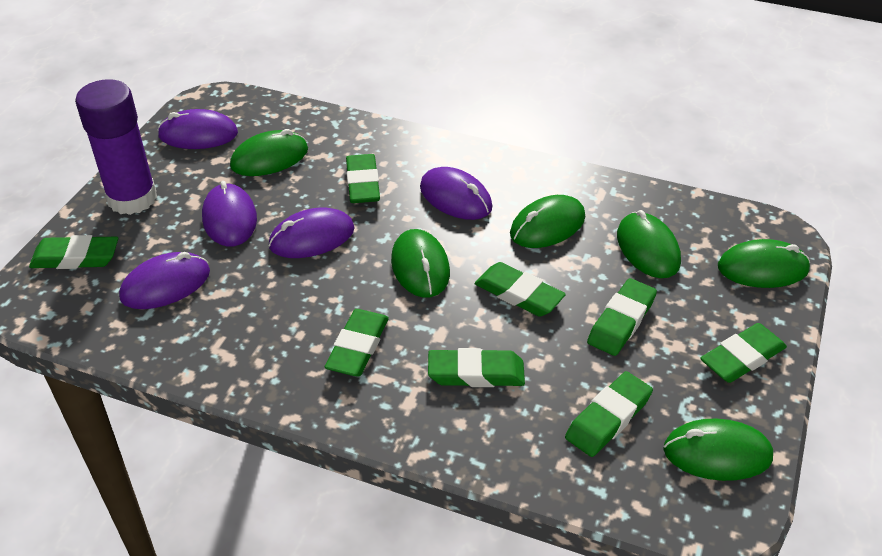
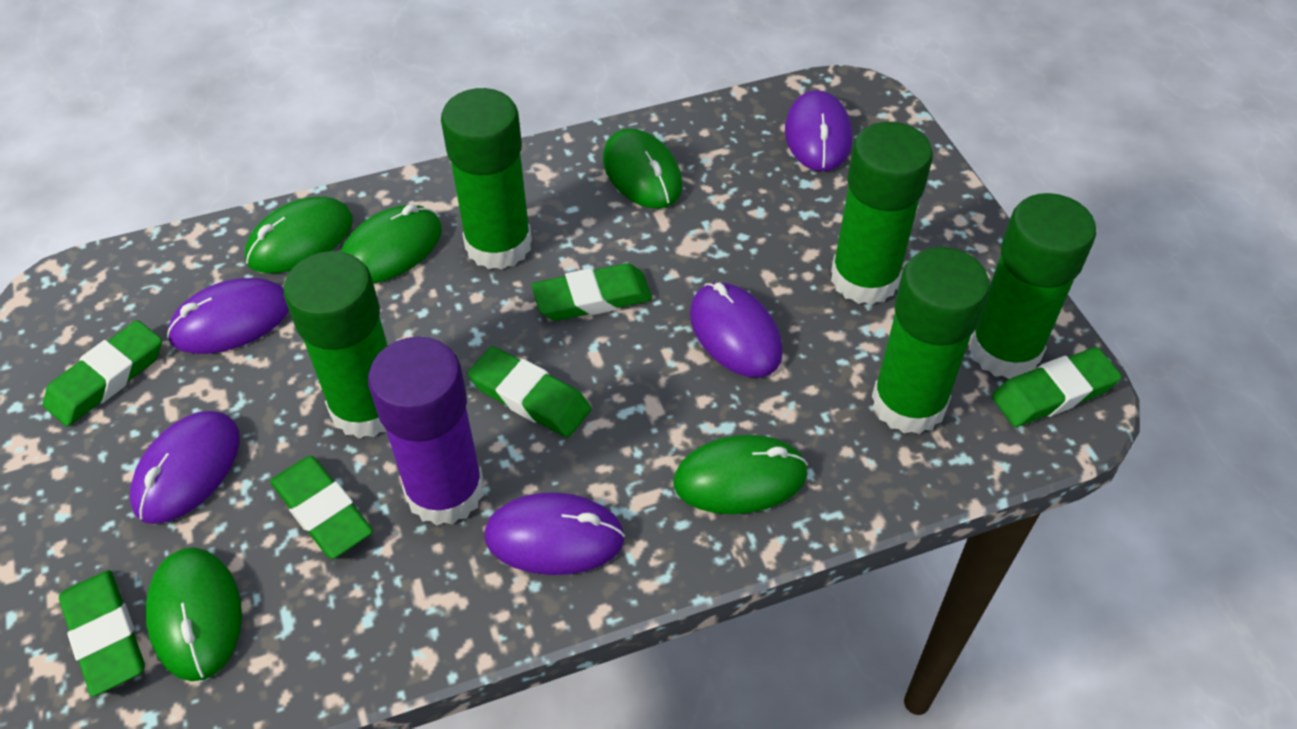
green eraser: 8 -> 6
green glue stick: 0 -> 5
green mouse: 6 -> 5

